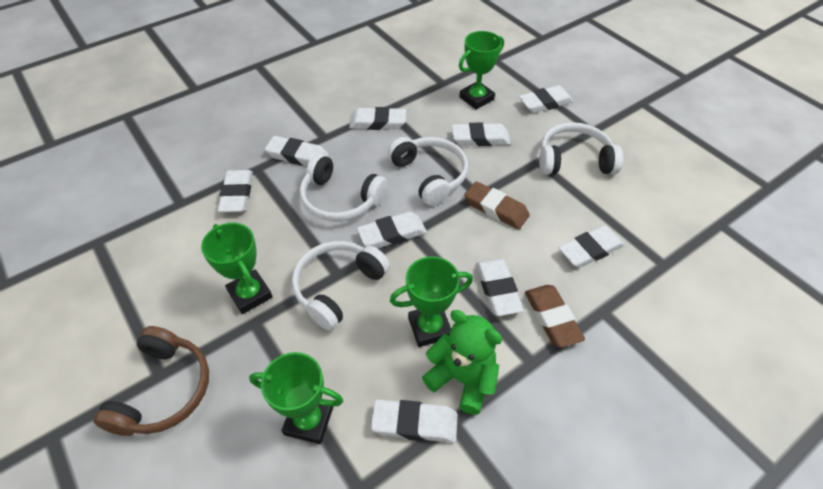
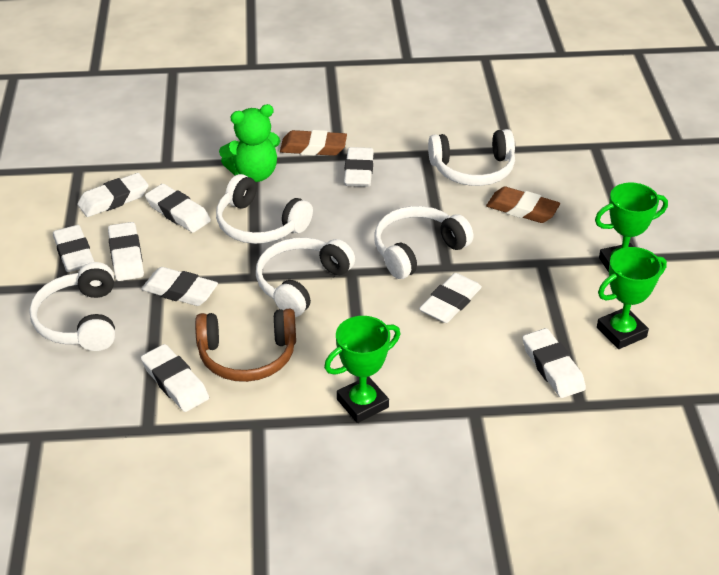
green trophy: 4 -> 3
white headphones: 4 -> 5

